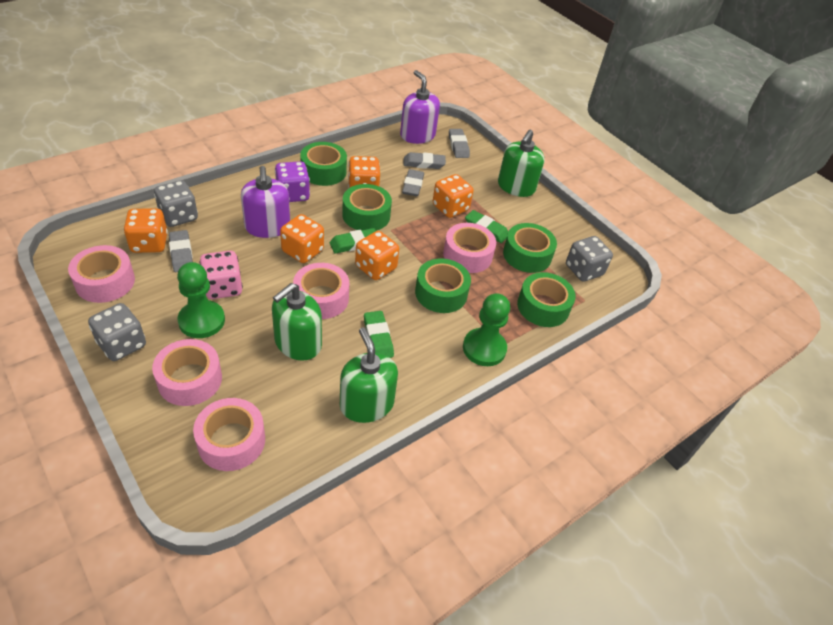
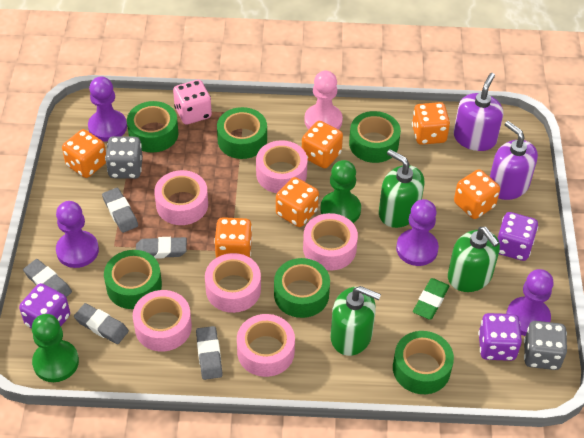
green eraser: 3 -> 1
green tape: 5 -> 6
grey dice: 3 -> 2
grey eraser: 4 -> 5
orange dice: 5 -> 6
pink pawn: 0 -> 1
pink tape: 5 -> 6
purple dice: 1 -> 3
purple pawn: 0 -> 4

